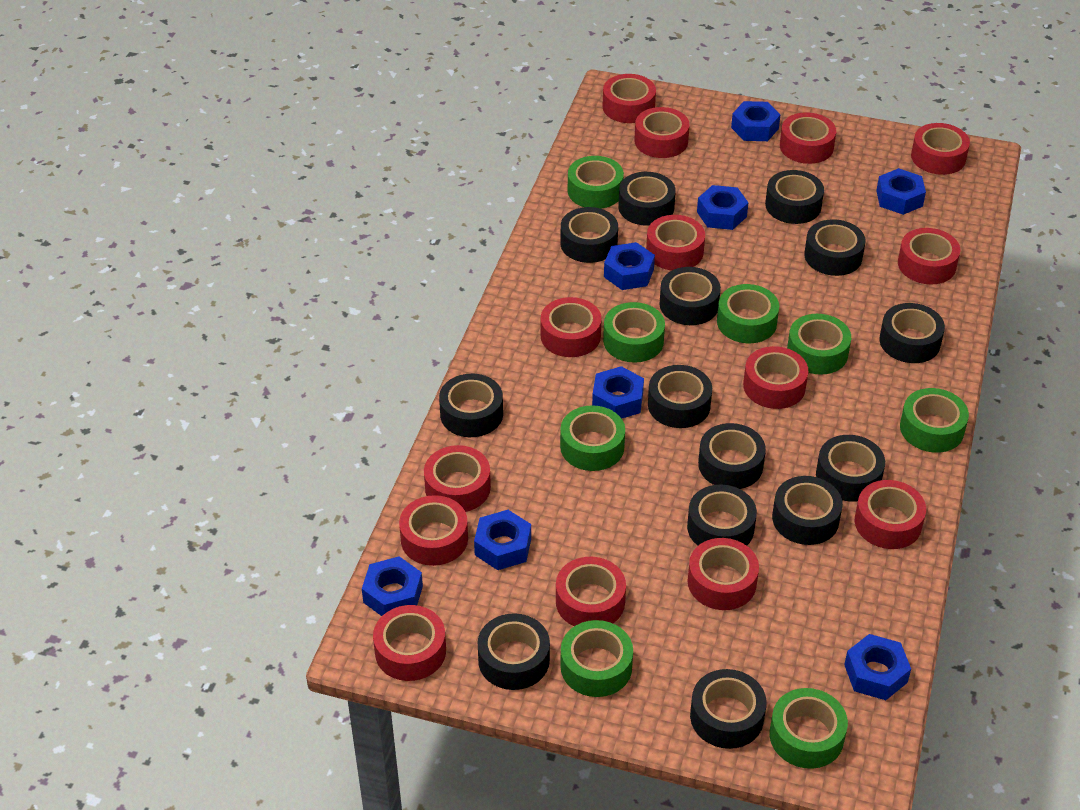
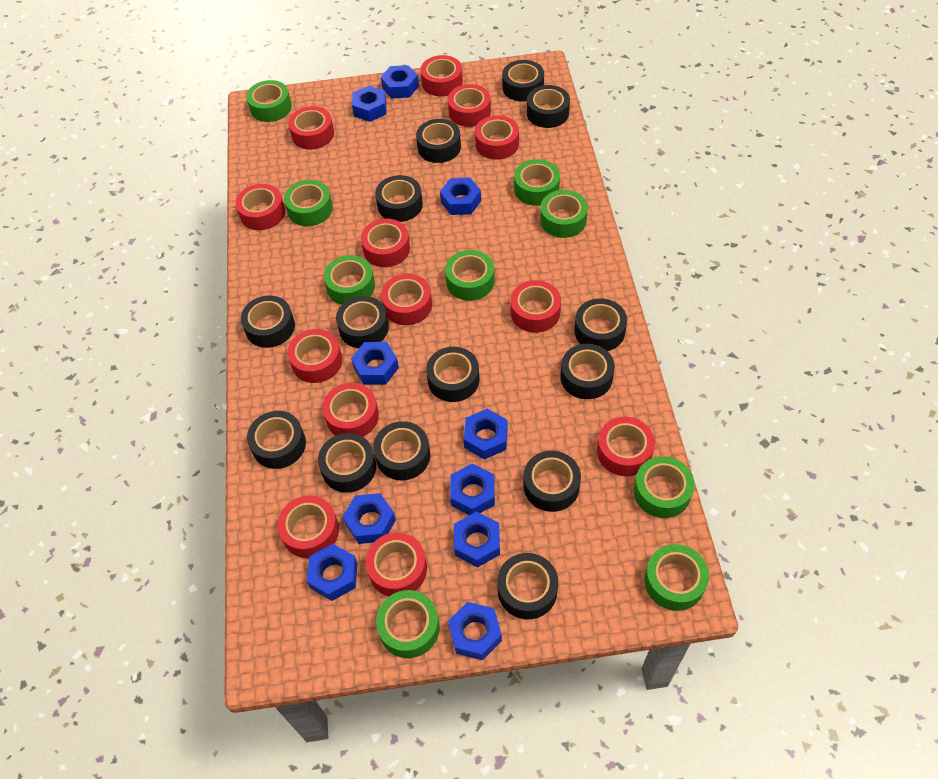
blue nut: 8 -> 10
green tape: 8 -> 9
red tape: 14 -> 13

